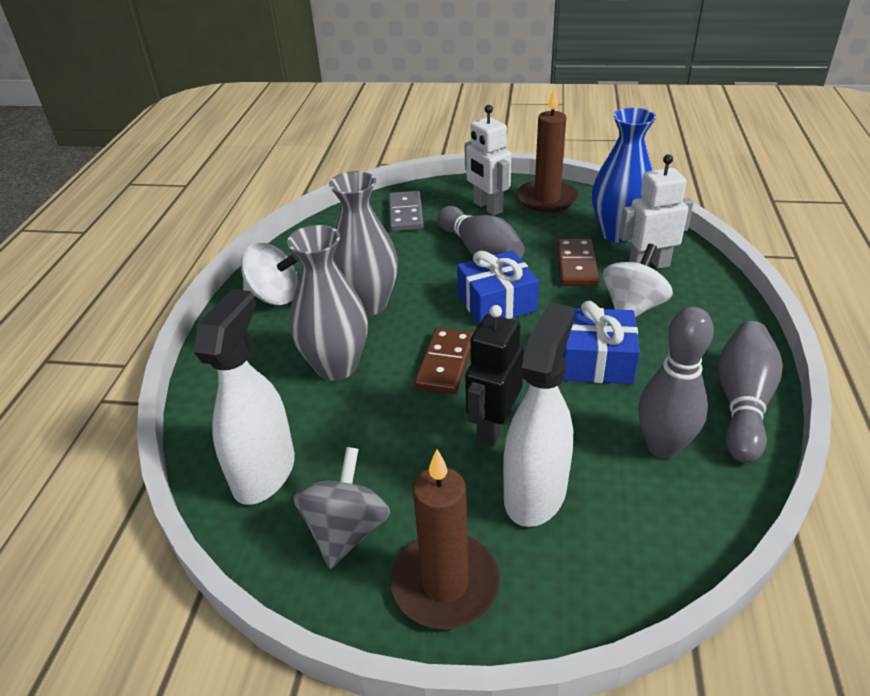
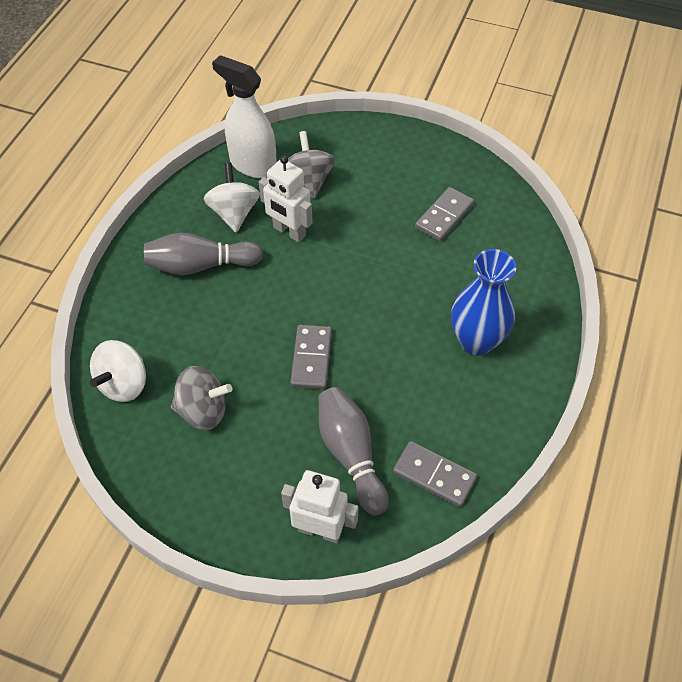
black robot: 1 -> 0
blue gift: 2 -> 0
brown candle: 2 -> 0
brown domino: 2 -> 0
grey bowling pin: 3 -> 2
grey domino: 1 -> 3
grey spinning top: 1 -> 2
grey vase: 2 -> 0
white spray bottle: 2 -> 1

